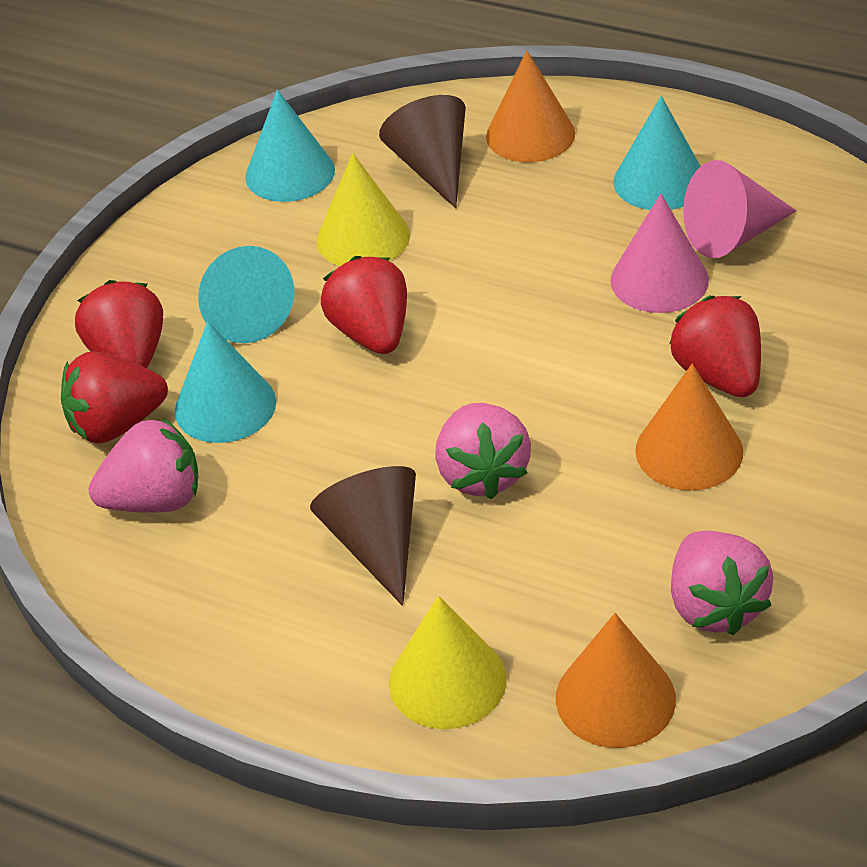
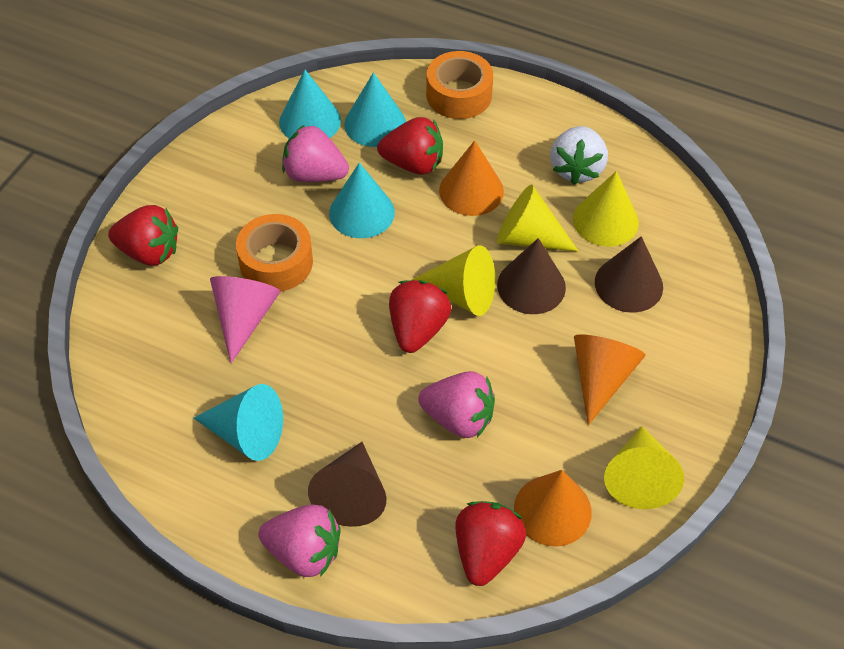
brown cone: 2 -> 3
orange tape: 0 -> 2
pink cone: 2 -> 1
white strawberry: 0 -> 1
yellow cone: 2 -> 4

